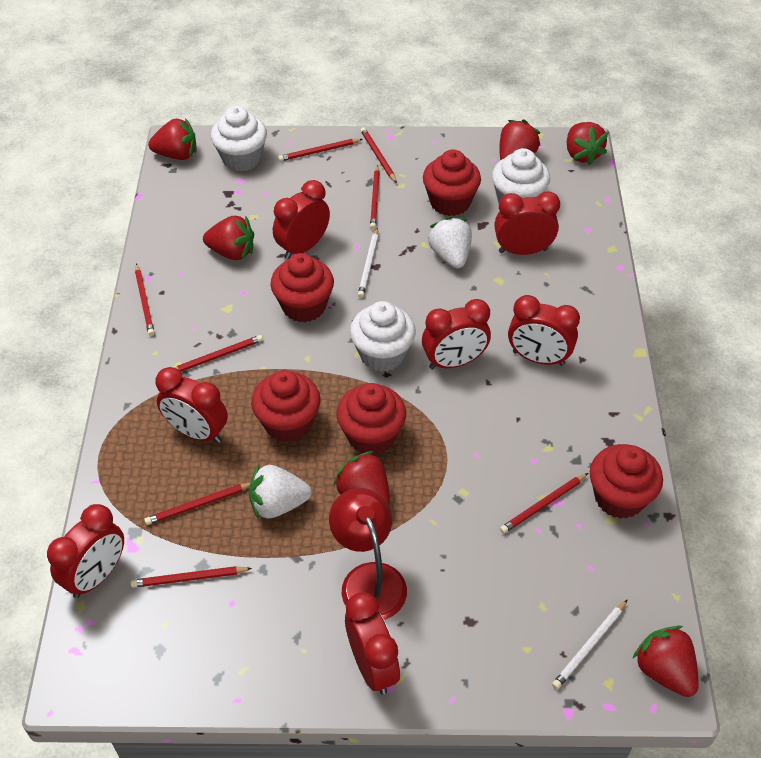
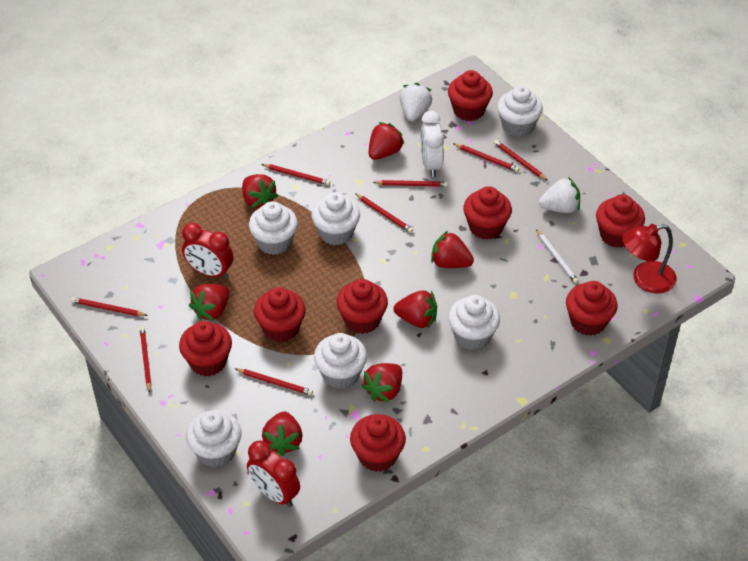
red clock: 7 -> 2
red cupcake: 5 -> 8
red strawberry: 6 -> 7
white clock: 0 -> 1
white cupcake: 3 -> 6
white pencil: 2 -> 1

